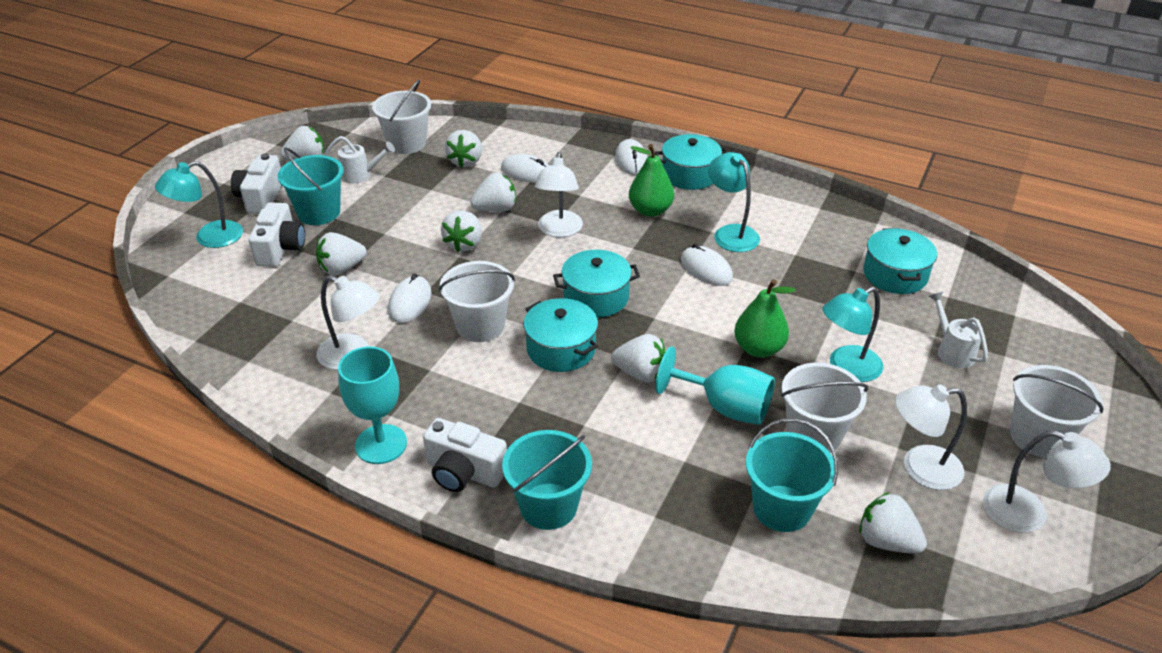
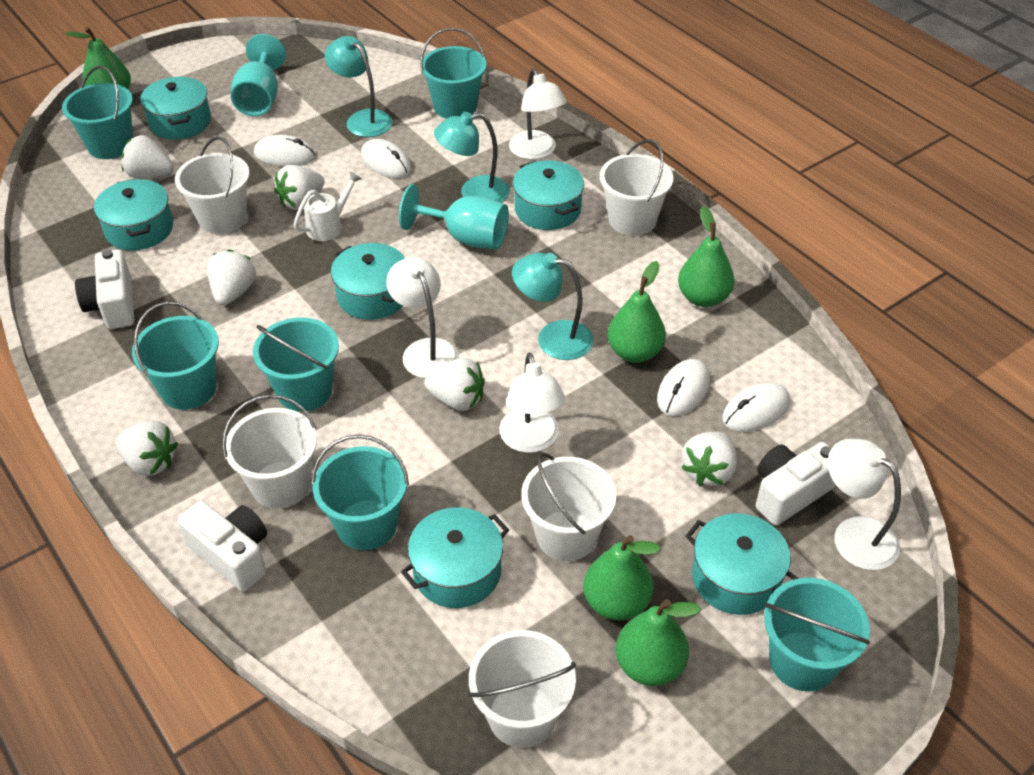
green pear: 2 -> 5
turquoise bucket: 3 -> 6
turquoise pot: 4 -> 6
white bucket: 4 -> 5
white strawberry: 7 -> 6
white watering can: 2 -> 1

